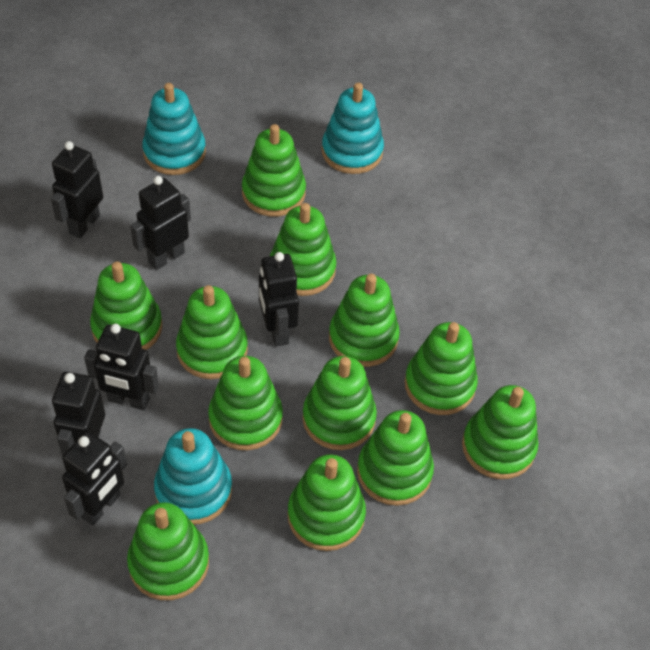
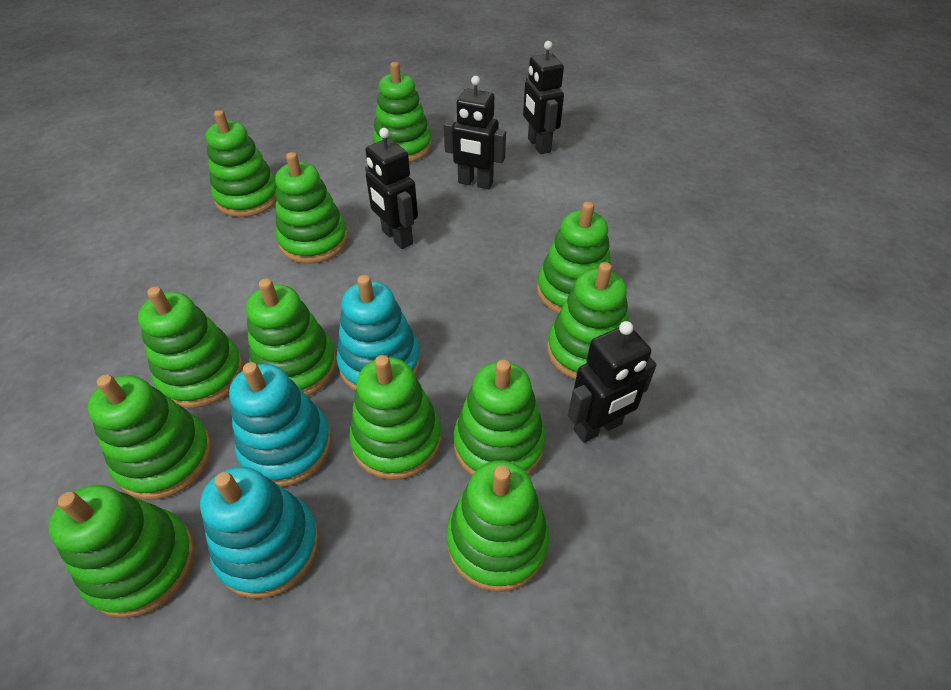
black robot: 6 -> 4

